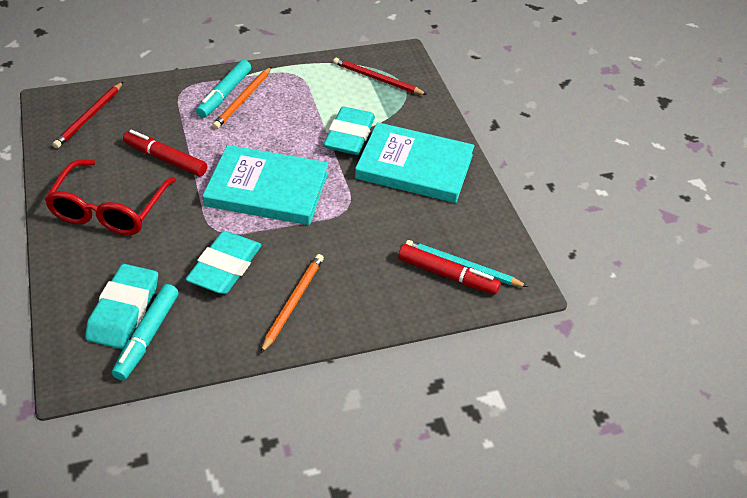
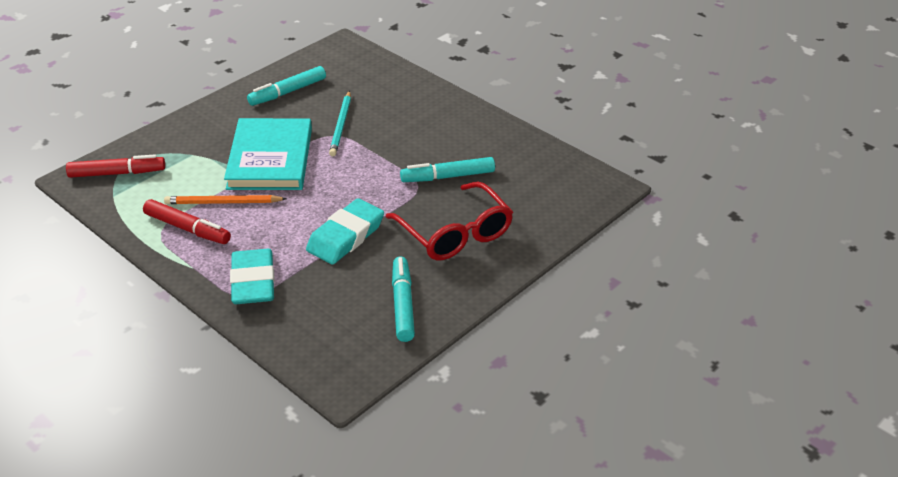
orange pencil: 2 -> 1
red pencil: 2 -> 0
turquoise book: 2 -> 1
turquoise eraser: 3 -> 2
turquoise marker: 2 -> 3

